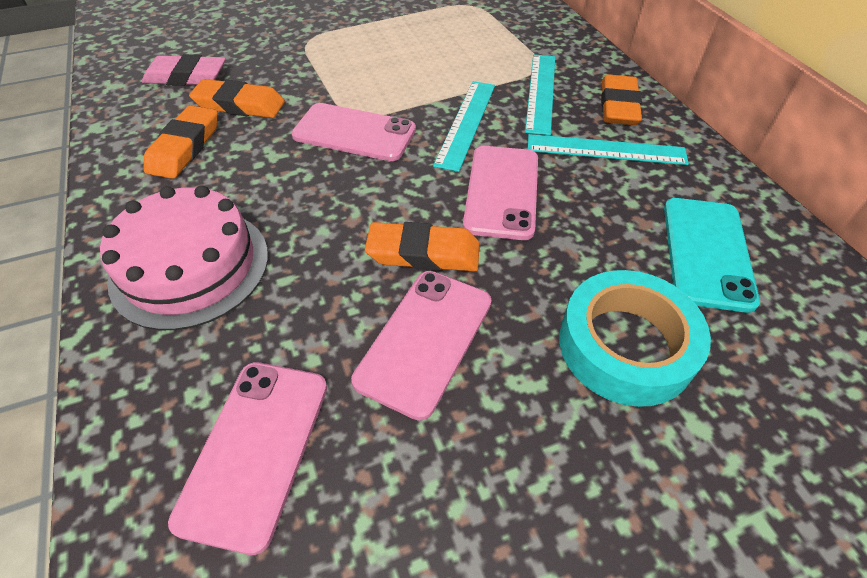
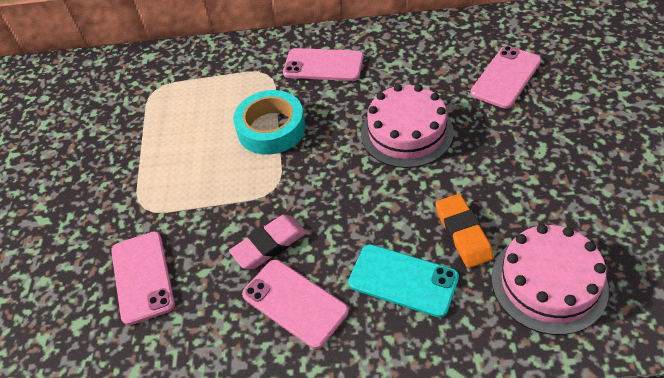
orange eraser: 4 -> 1
pink cake: 1 -> 2
turquoise ruler: 3 -> 0

